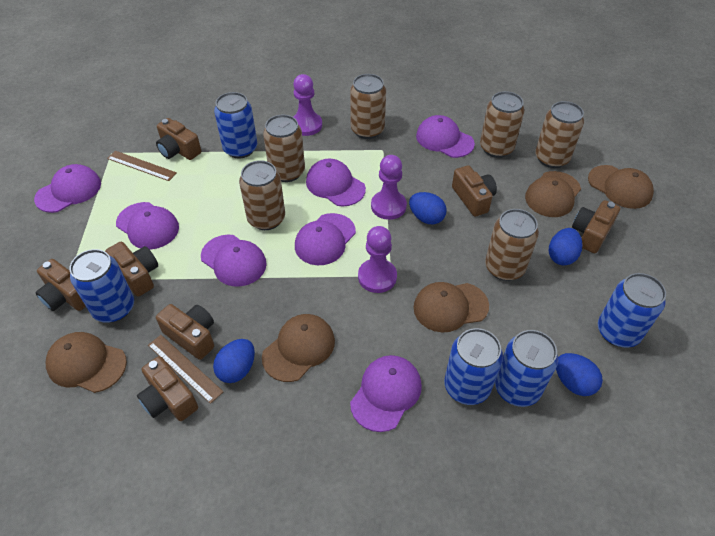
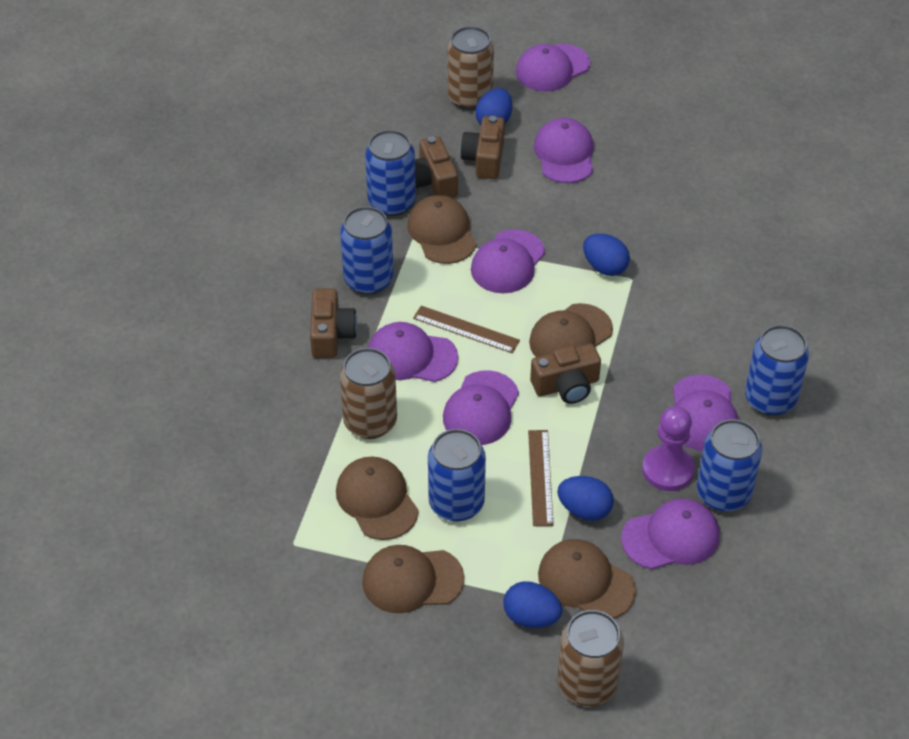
brown camera: 7 -> 4
brown can: 6 -> 3
purple pawn: 3 -> 1

